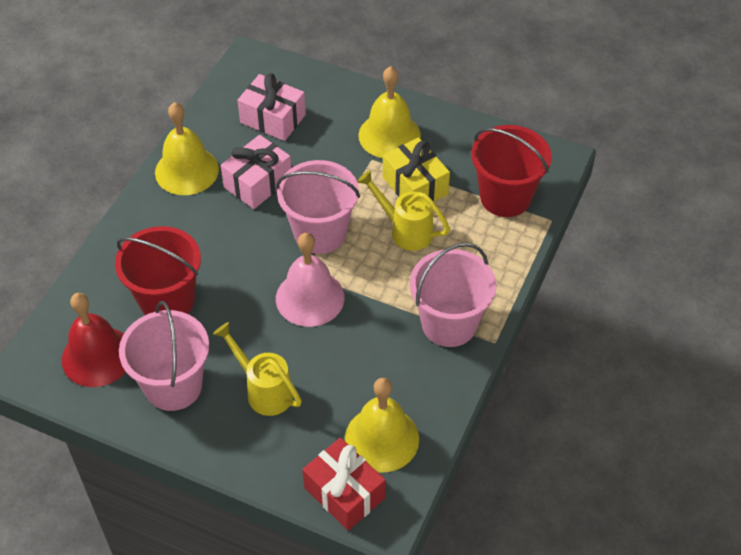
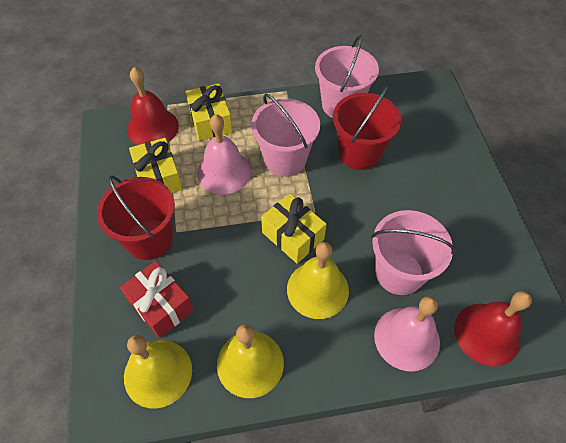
pink bell: 1 -> 2
pink gift: 2 -> 0
red bell: 1 -> 2
yellow gift: 1 -> 3
yellow watering can: 2 -> 0

